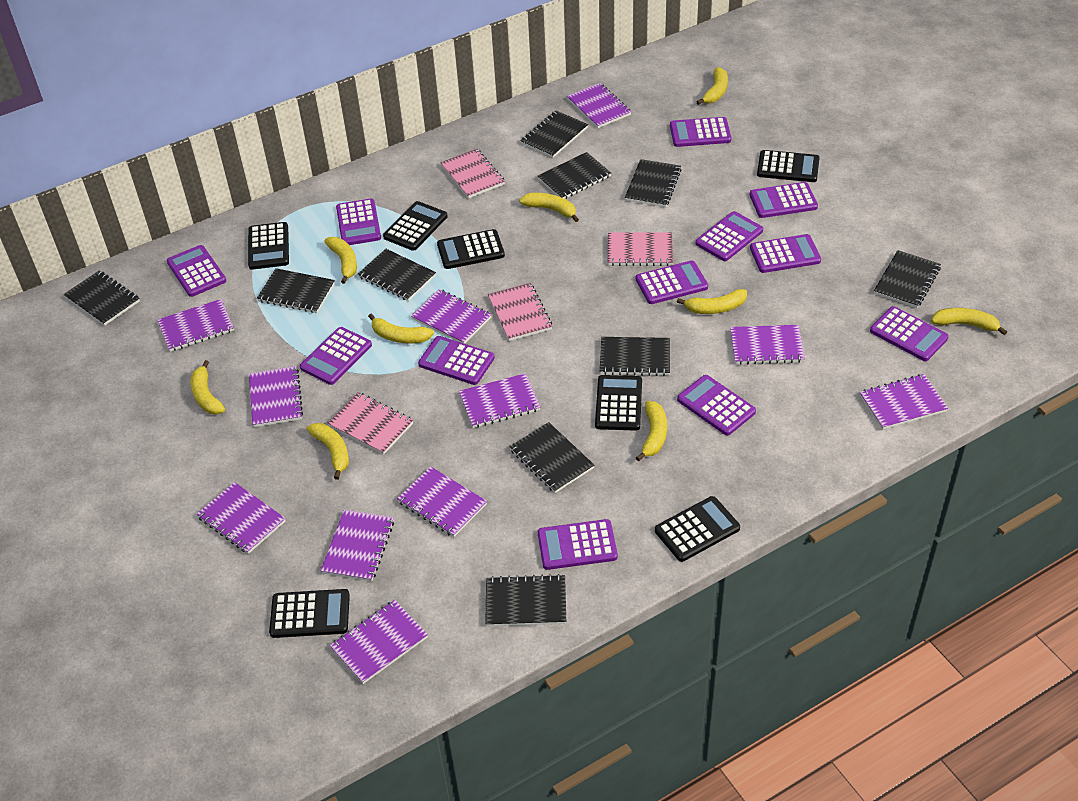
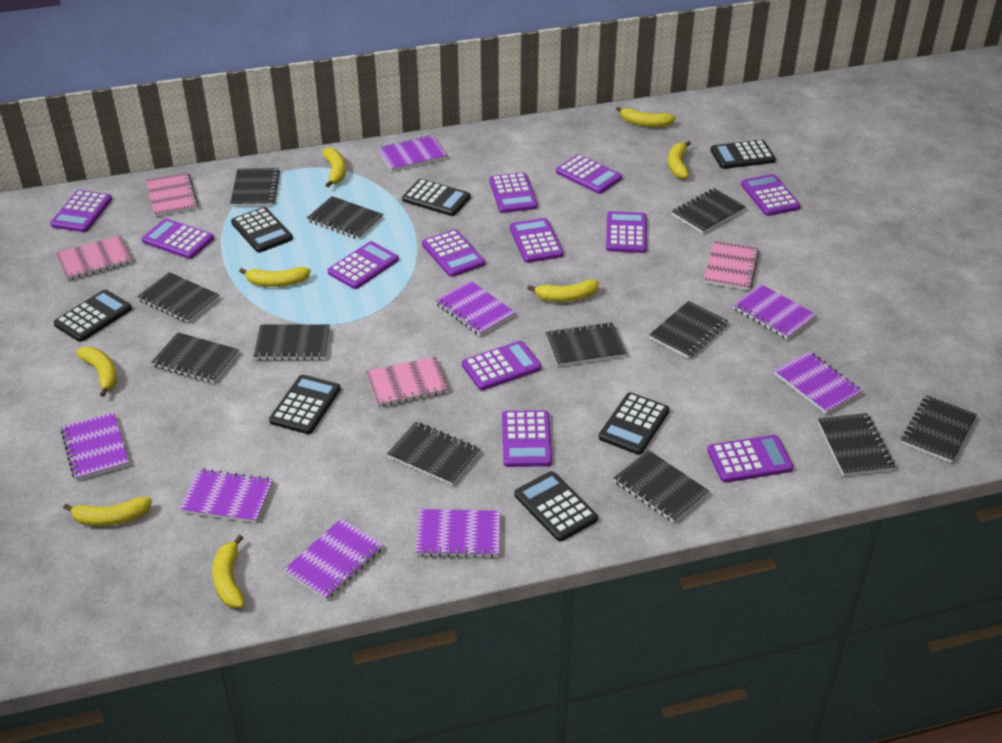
black notebook: 10 -> 12
purple notebook: 11 -> 8
yellow banana: 9 -> 8

